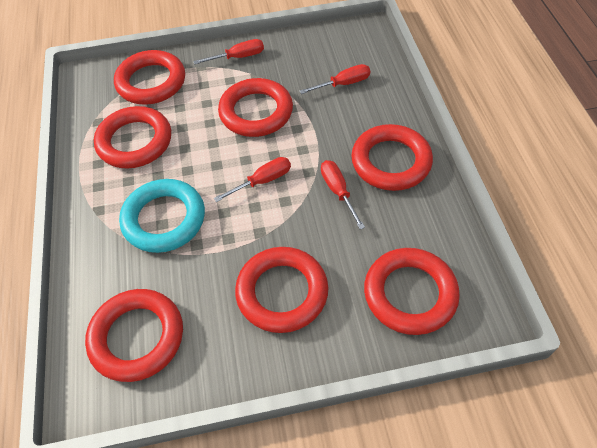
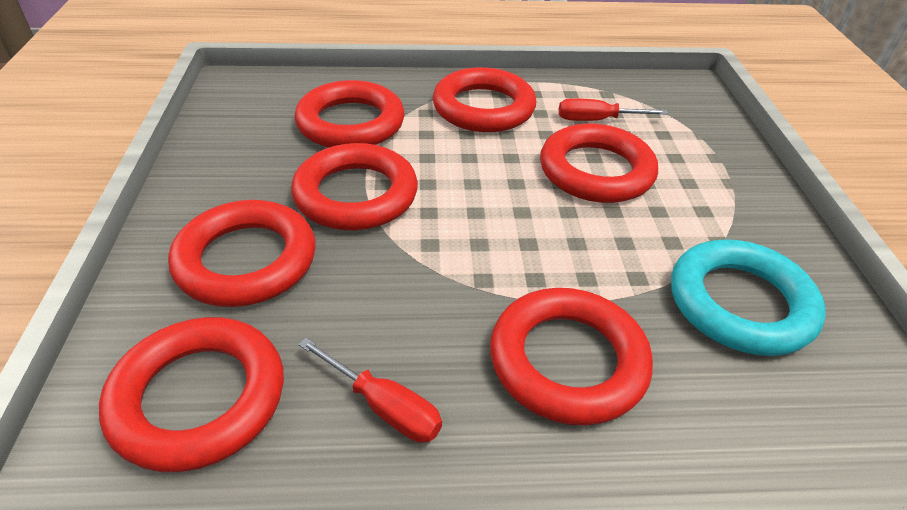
red screwdriver: 4 -> 2

